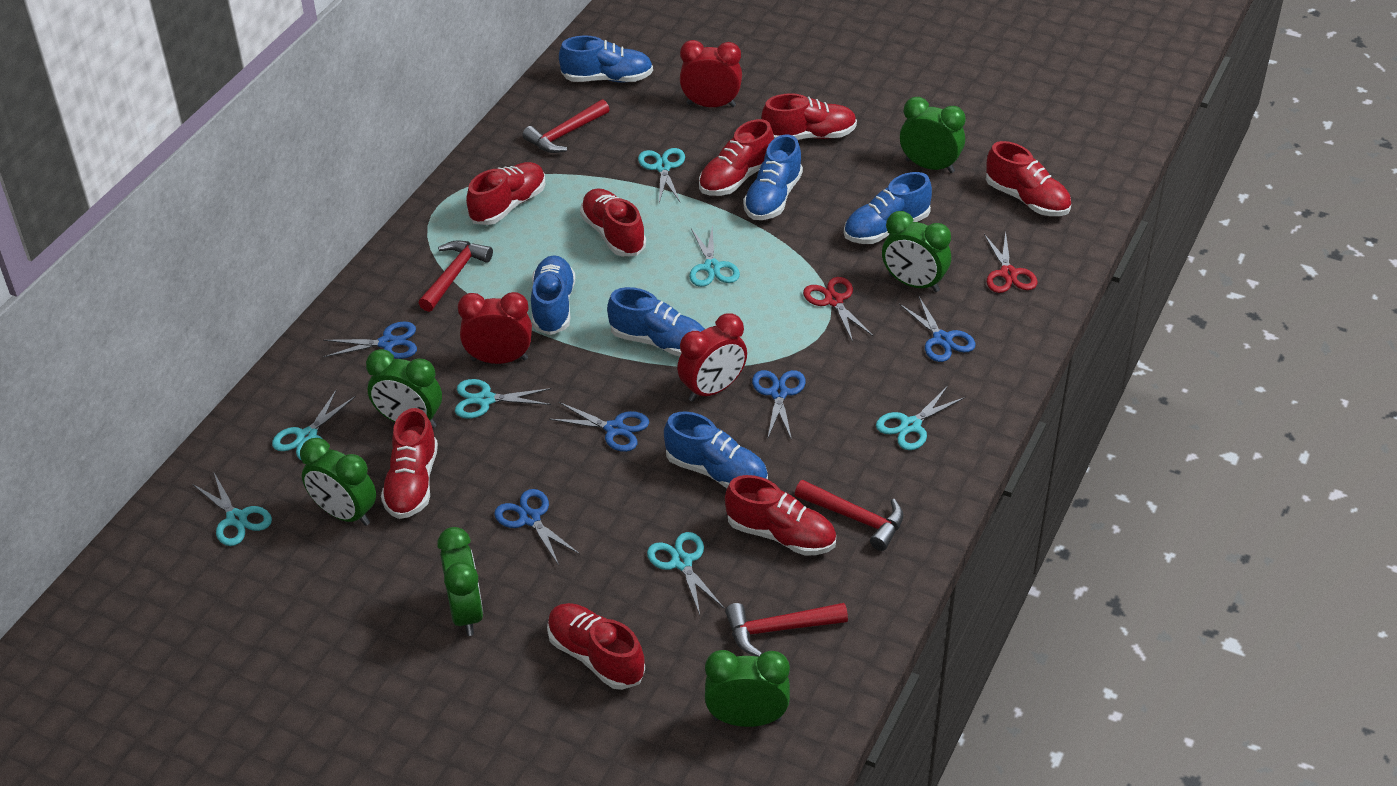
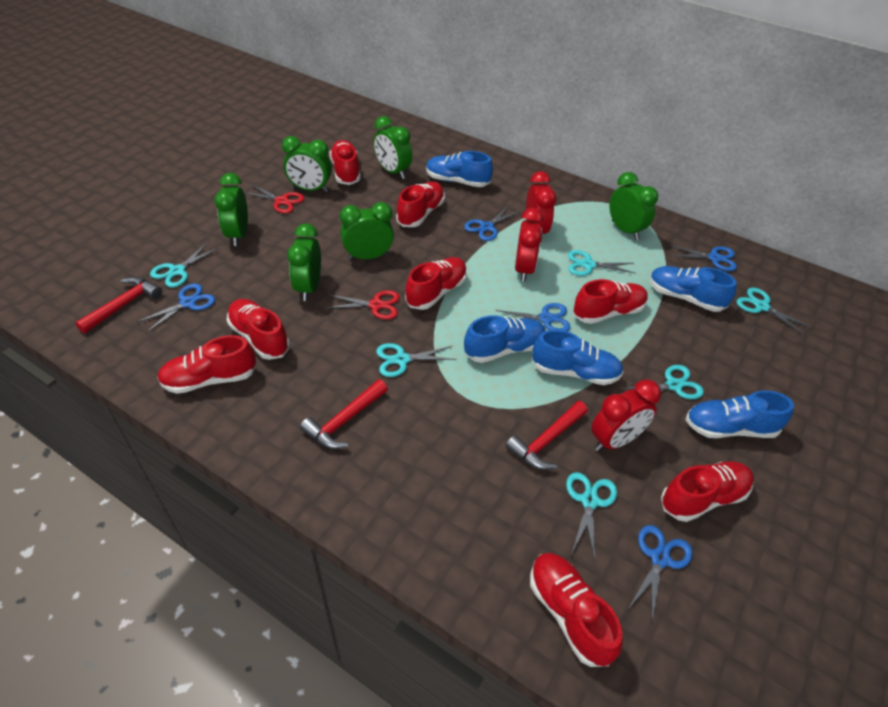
blue shoe: 6 -> 5
red hammer: 4 -> 3
turquoise scissors: 7 -> 6

